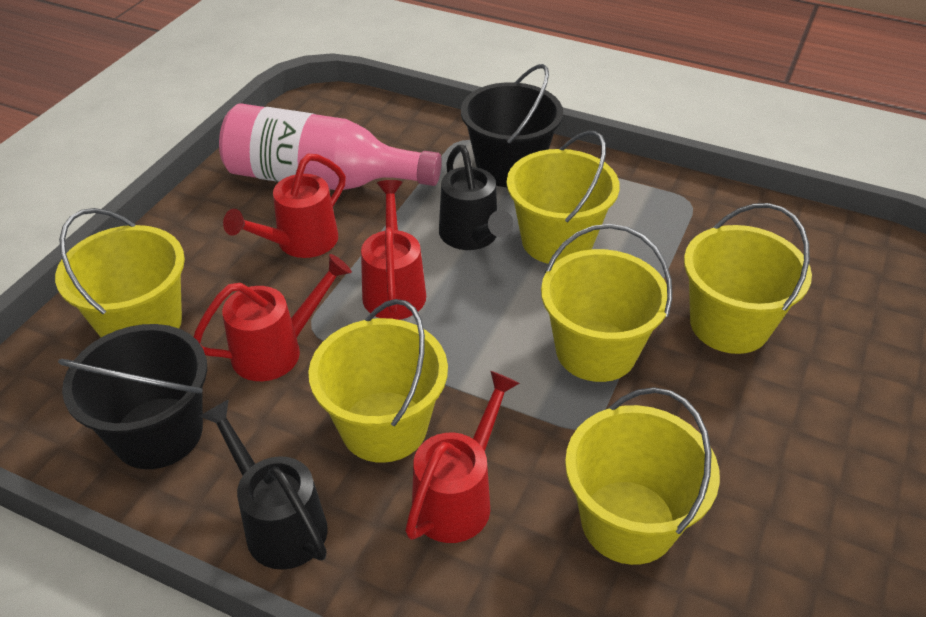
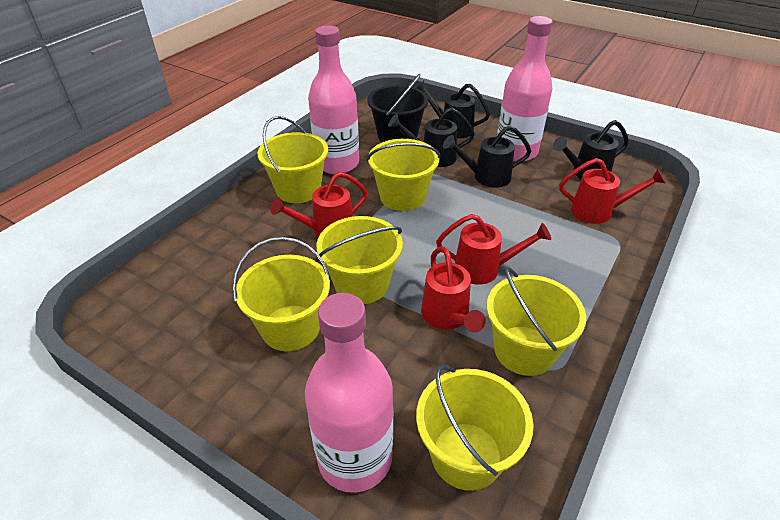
black bucket: 2 -> 1
black watering can: 2 -> 4
pink bottle: 1 -> 3

